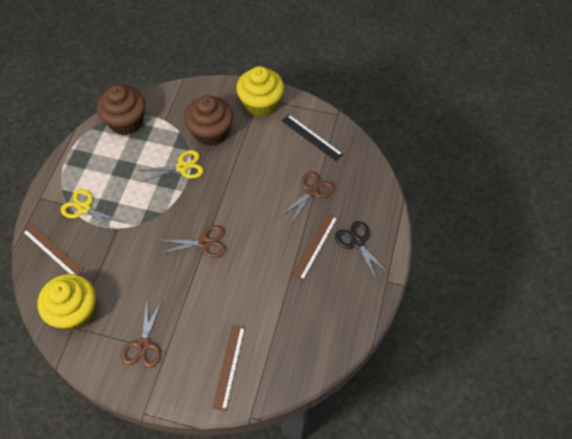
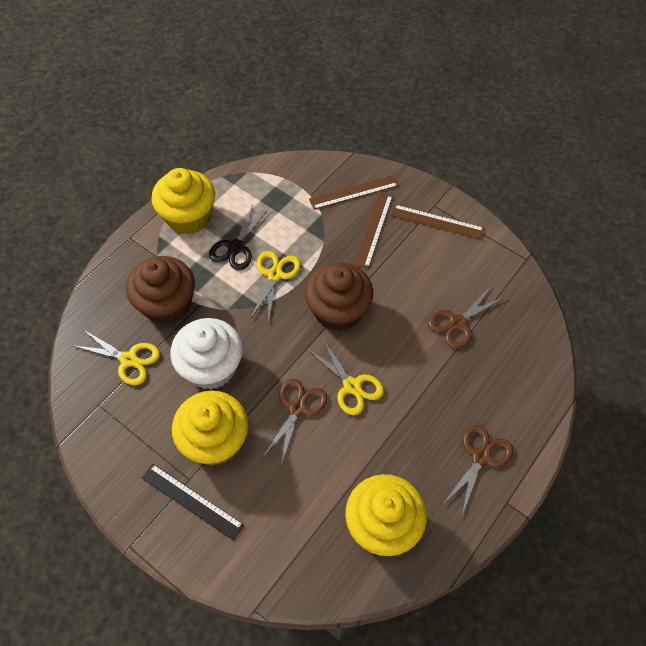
white cupcake: 0 -> 1
yellow cupcake: 2 -> 3
yellow scissors: 2 -> 3

